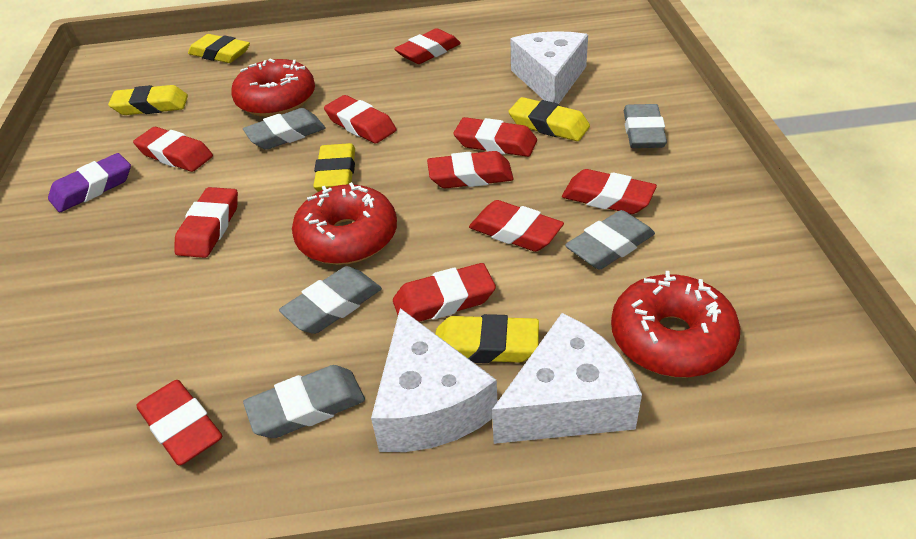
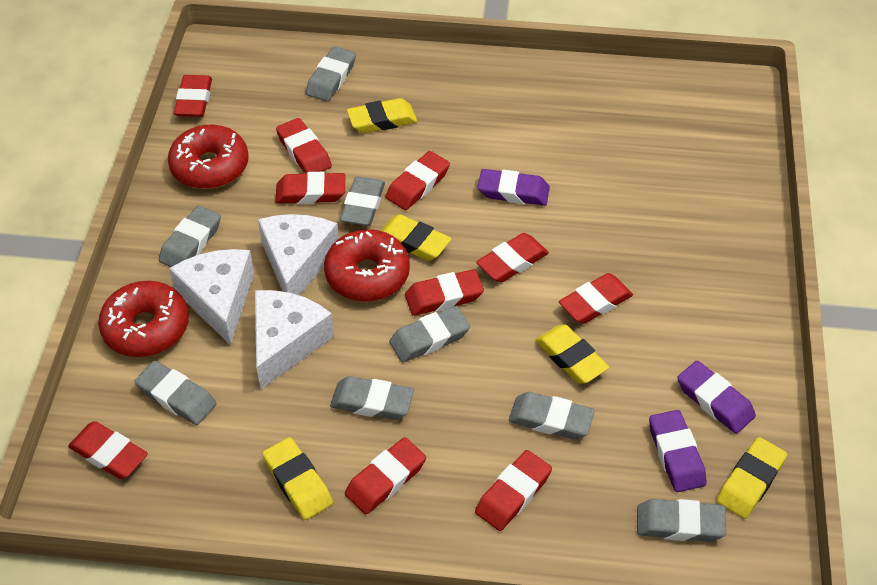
grey eraser: 5 -> 8
purple eraser: 1 -> 3

